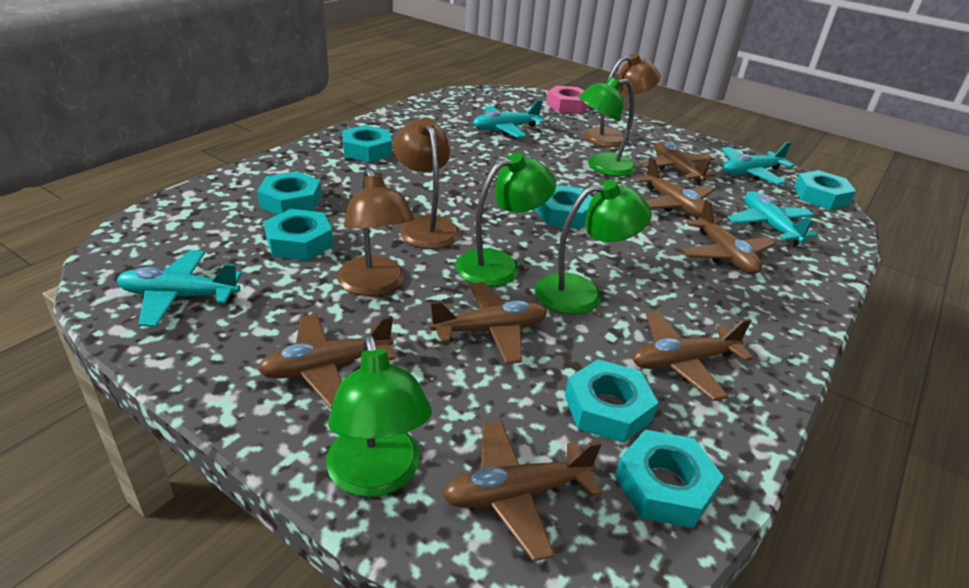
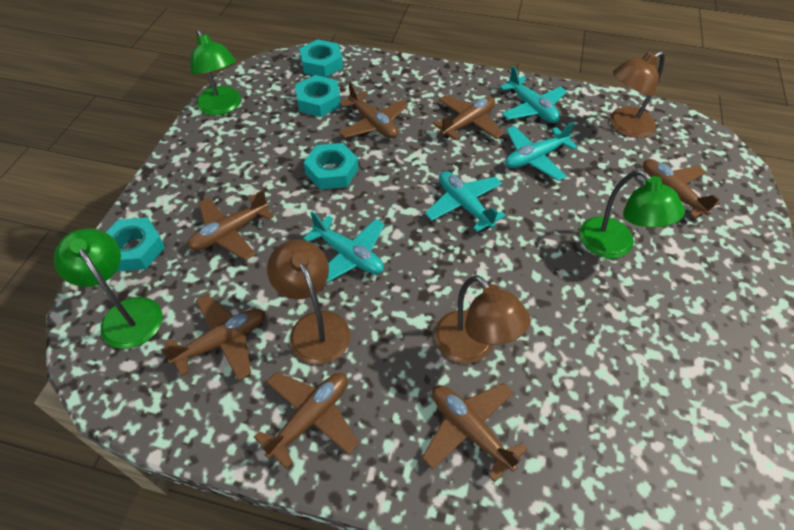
green lamp: 4 -> 3
pink nut: 1 -> 0
turquoise nut: 7 -> 4

